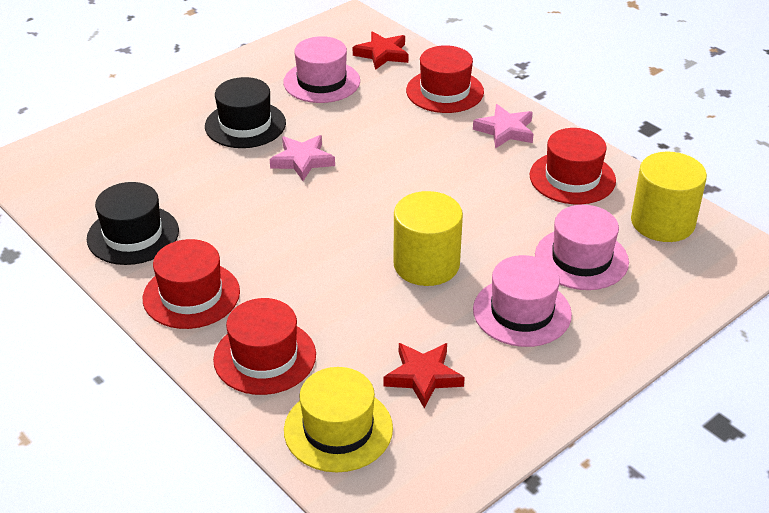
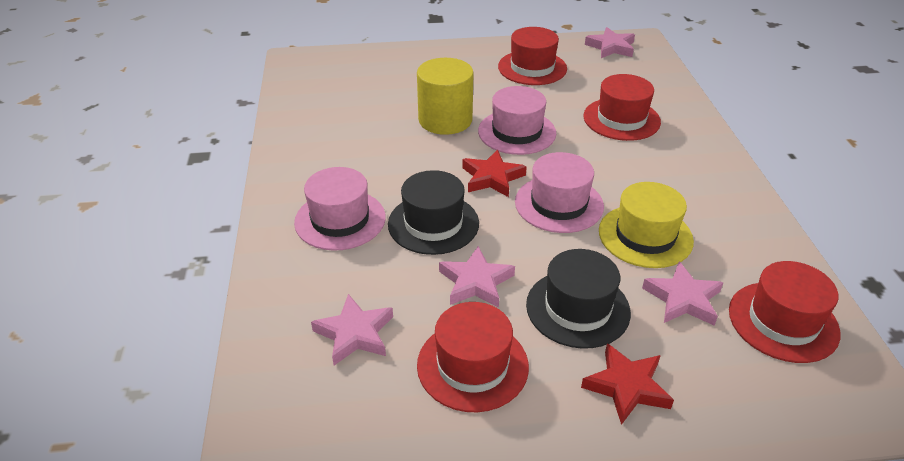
pink star: 2 -> 4
yellow cylinder: 2 -> 1

